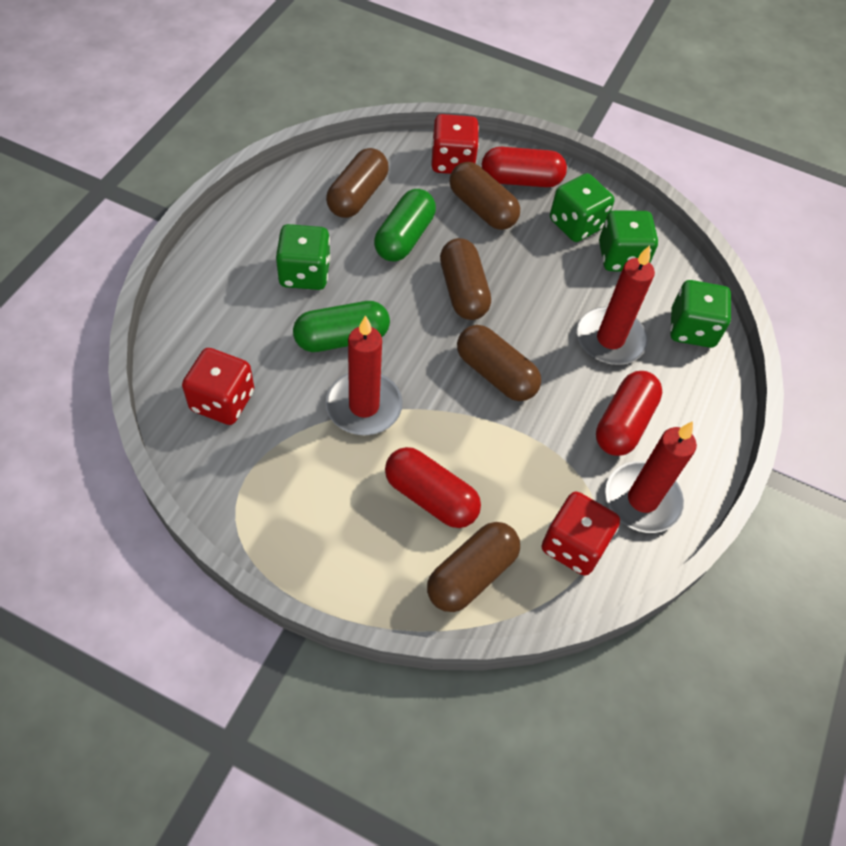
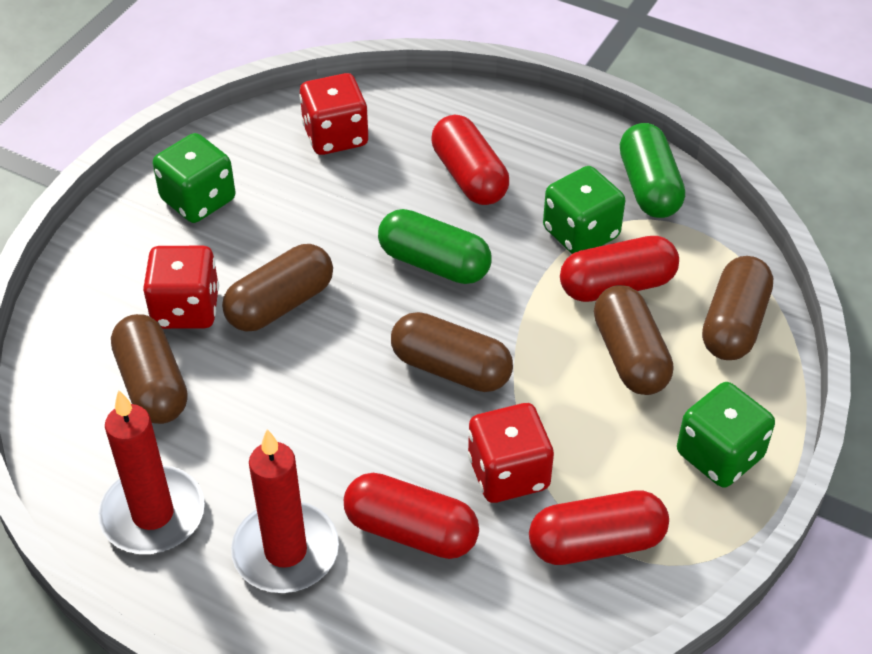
green dice: 4 -> 3
red candle: 3 -> 2
red capsule: 3 -> 4

